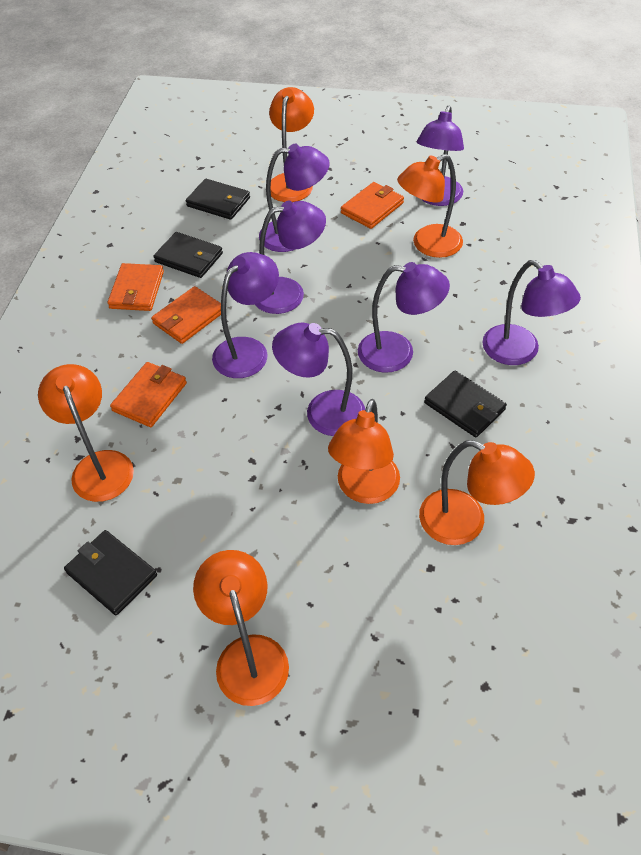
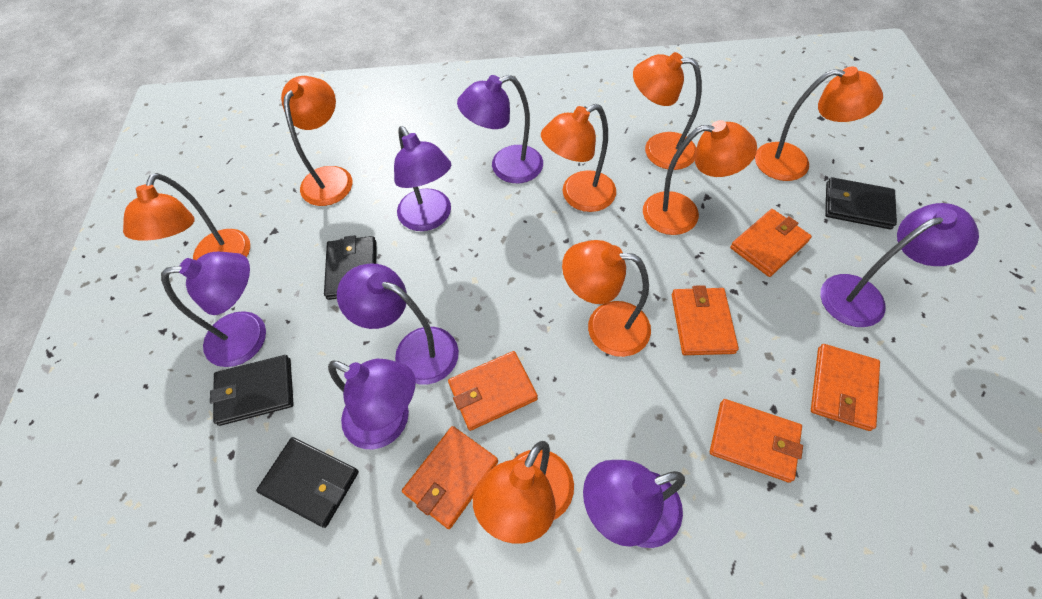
orange lamp: 6 -> 8
orange wallet: 4 -> 6

